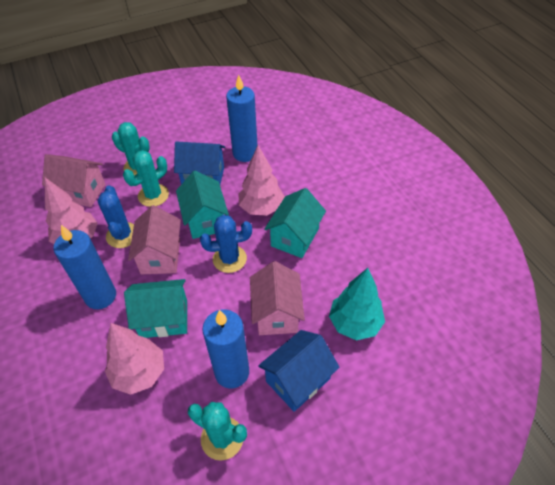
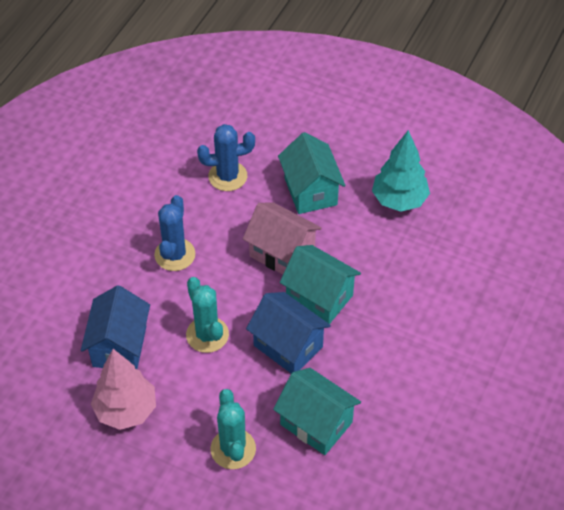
blue candle: 3 -> 0
pink house: 3 -> 1
pink tree: 3 -> 1
turquoise cactus: 3 -> 2

